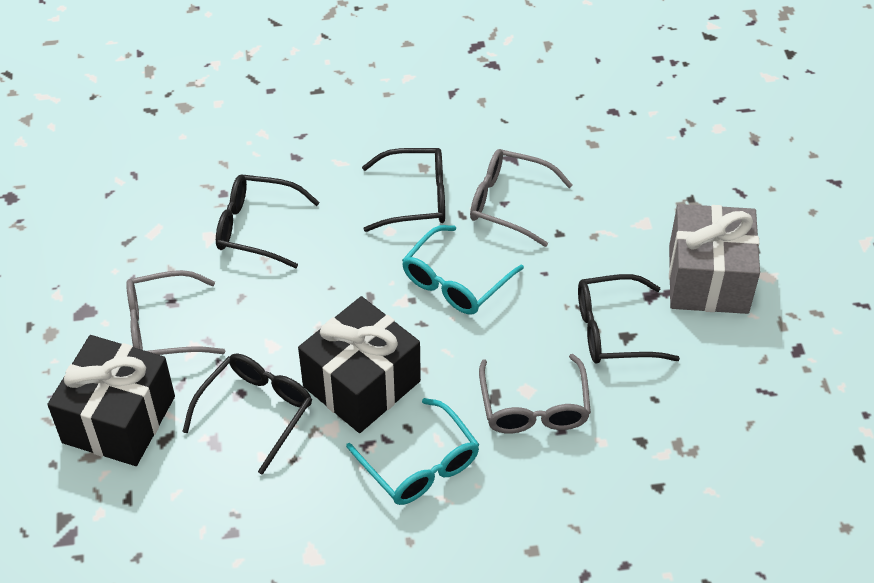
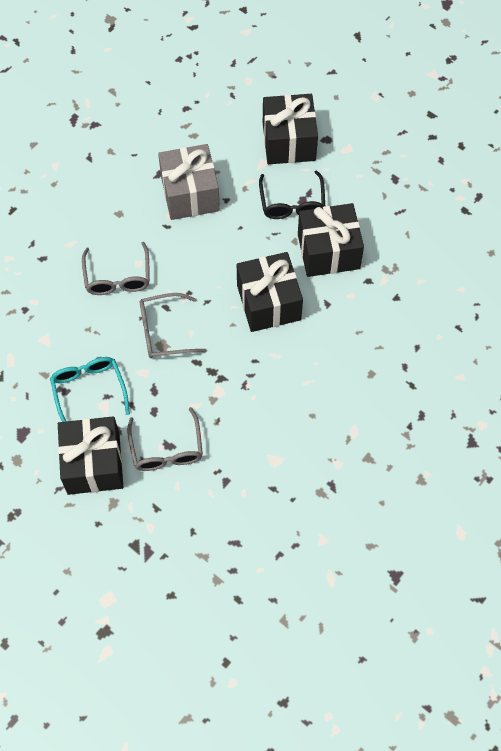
black gift: 2 -> 4
black glasses: 4 -> 1
turquoise glasses: 2 -> 1

